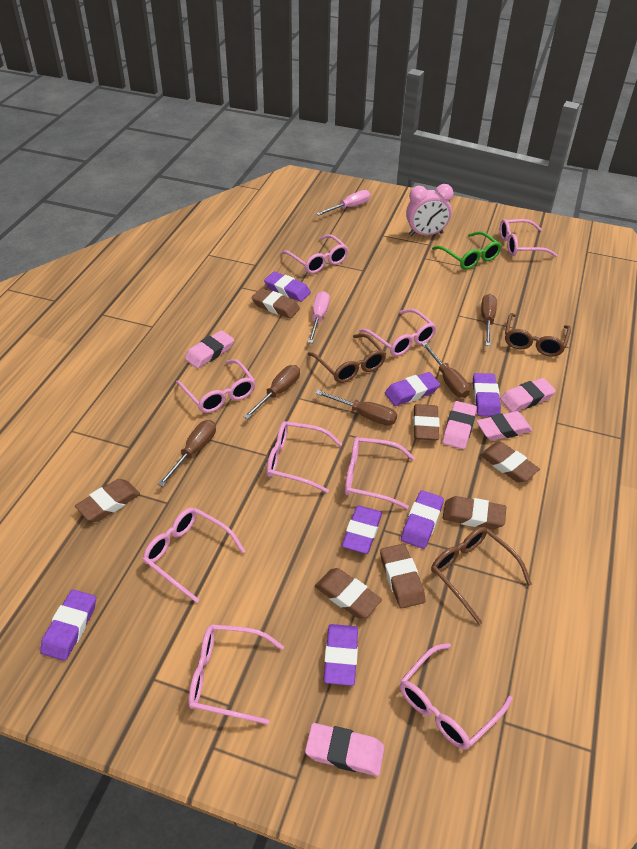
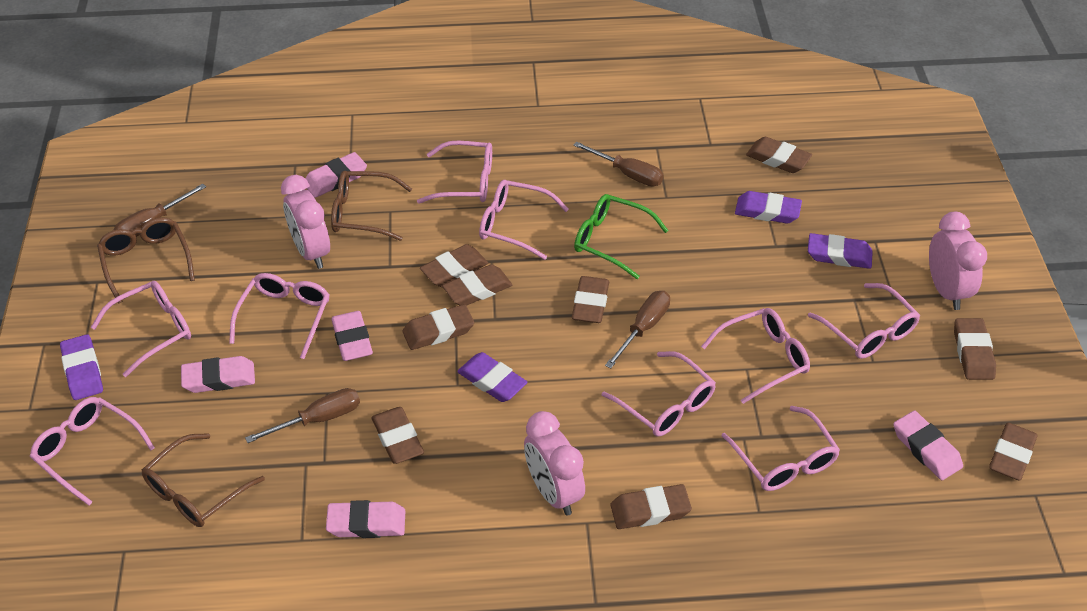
brown eraser: 7 -> 9
brown screwdriver: 5 -> 4
pink clock: 1 -> 3
pink screwdriver: 2 -> 0
purple eraser: 7 -> 4

